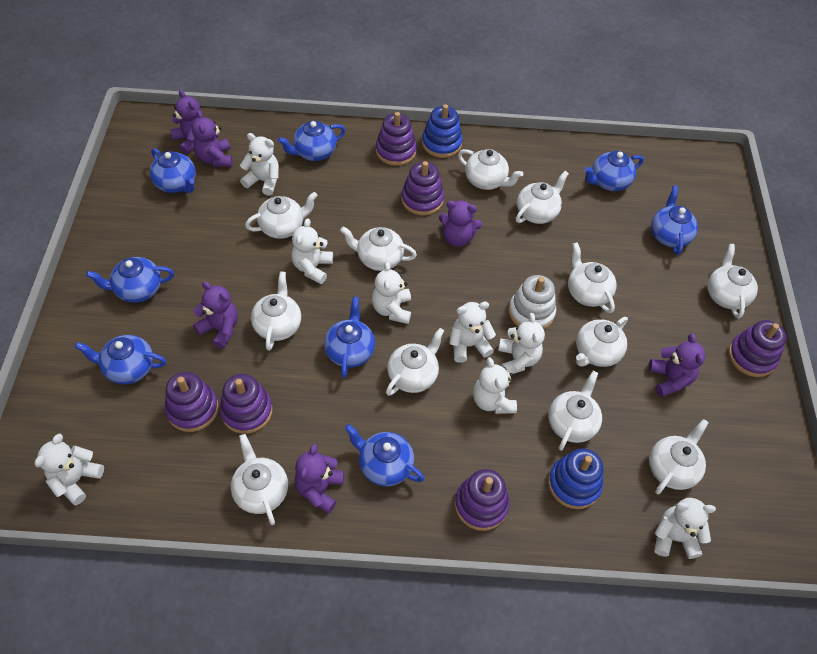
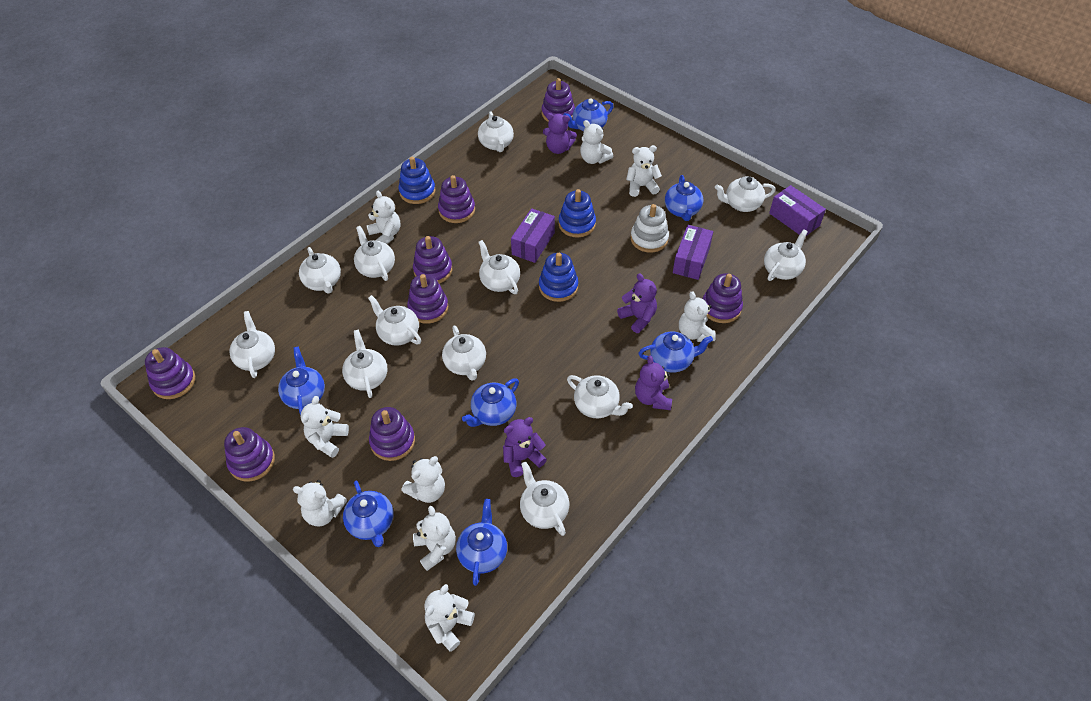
blue stacking toy: 2 -> 3
blue teapot: 8 -> 7
purple box: 0 -> 3
purple stacking toy: 6 -> 8
purple teddy bear: 6 -> 4
white teddy bear: 8 -> 9

